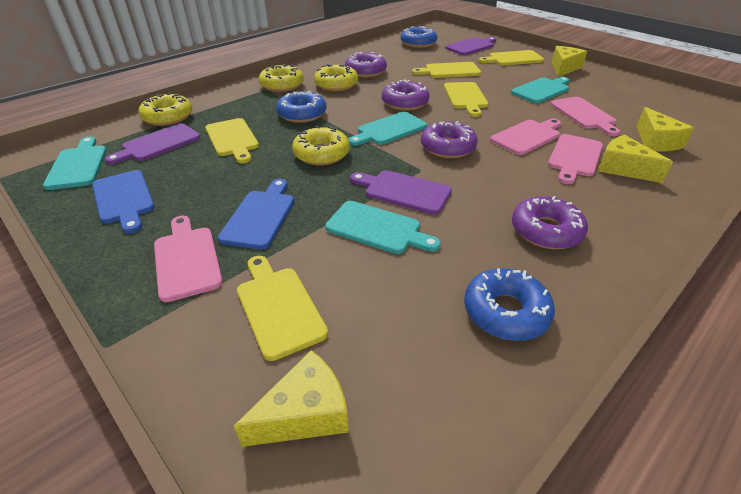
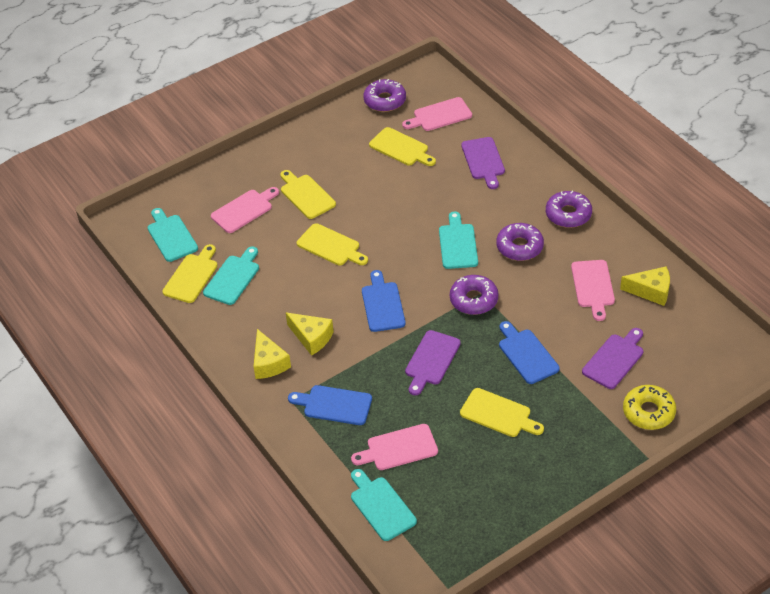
blue cutting board: 2 -> 3
blue donut: 3 -> 0
yellow cheese: 4 -> 3
yellow donut: 4 -> 1

